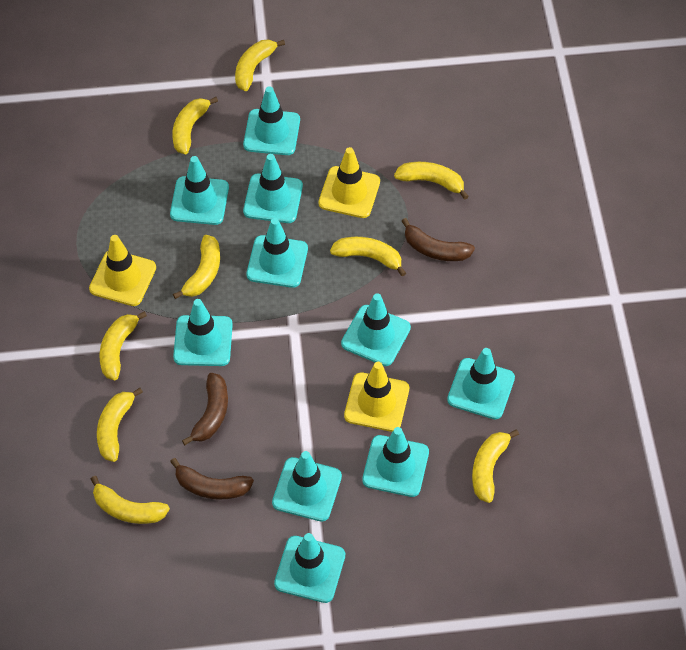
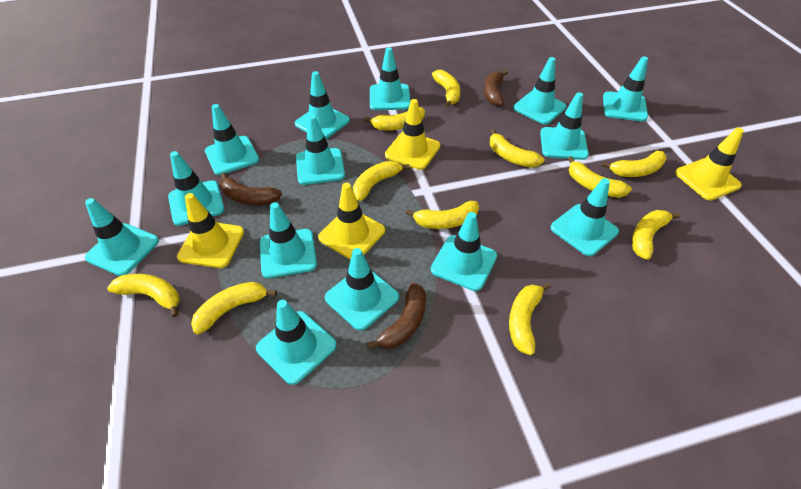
turquoise traffic cone: 10 -> 14
yellow banana: 9 -> 11
yellow traffic cone: 3 -> 4

